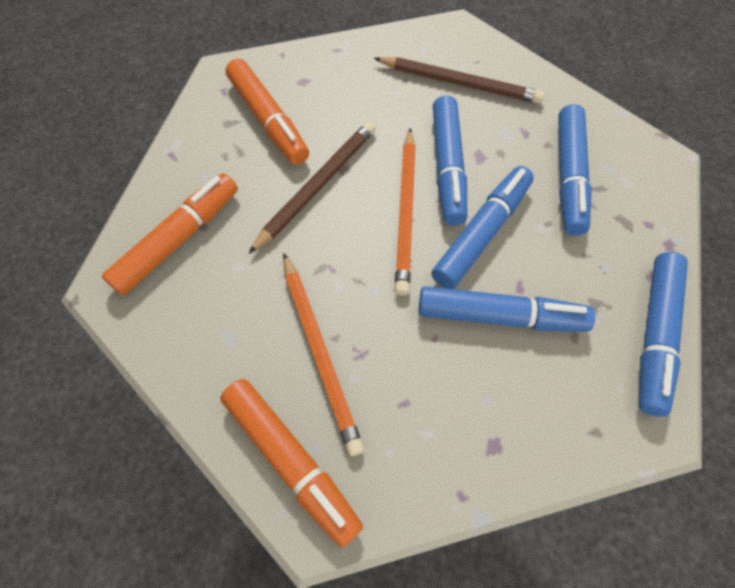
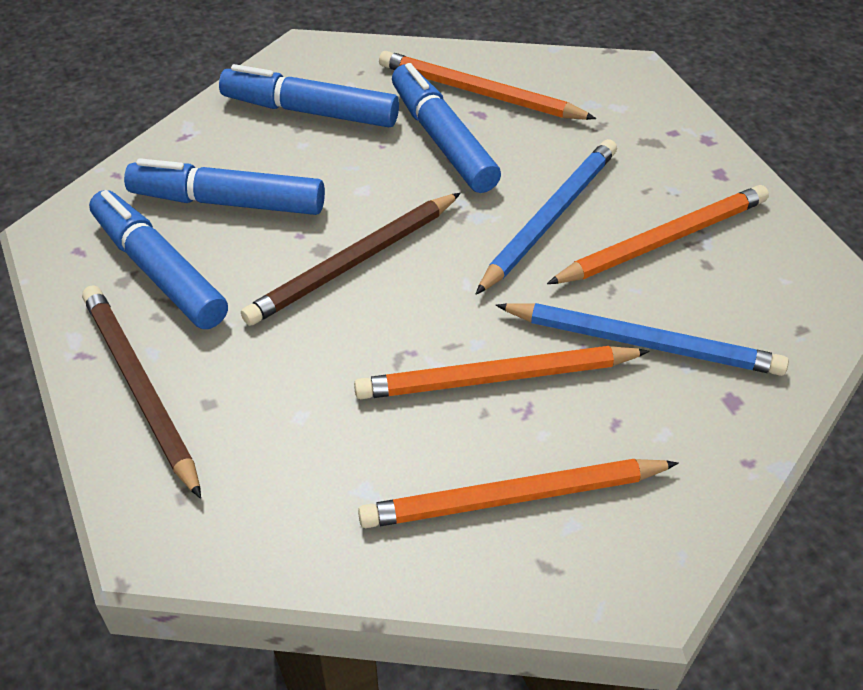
blue marker: 5 -> 4
blue pencil: 0 -> 2
orange marker: 3 -> 0
orange pencil: 2 -> 4

